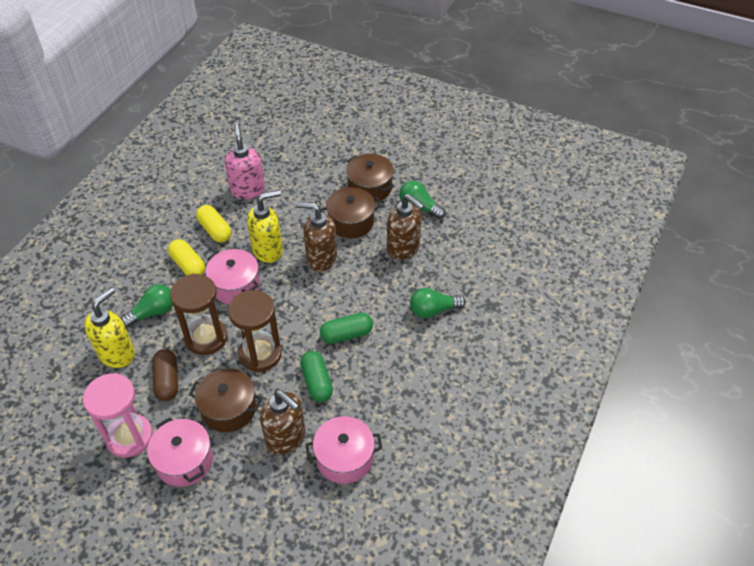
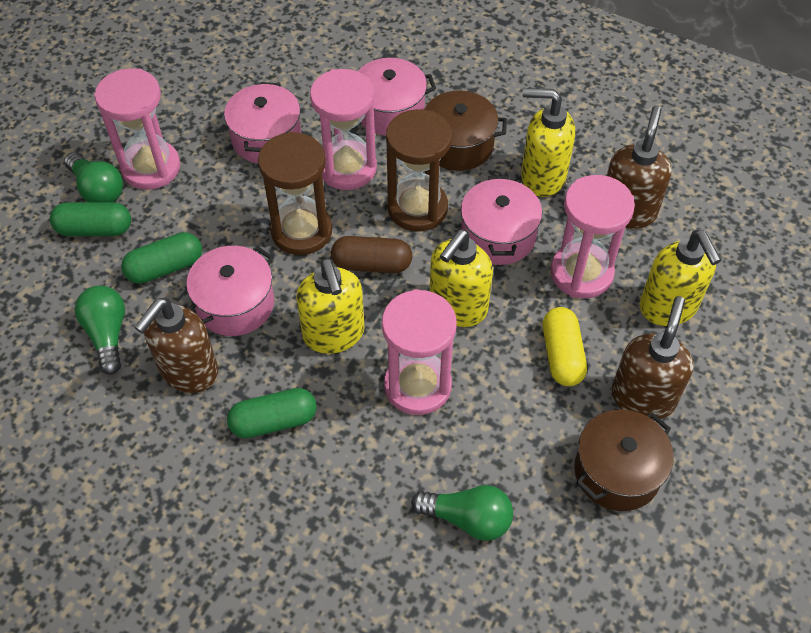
brown pot: 3 -> 2
green capsule: 2 -> 3
pink hourglass: 1 -> 4
pink pot: 3 -> 4
pink soap dispenser: 1 -> 0
yellow capsule: 2 -> 1
yellow soap dispenser: 2 -> 4

